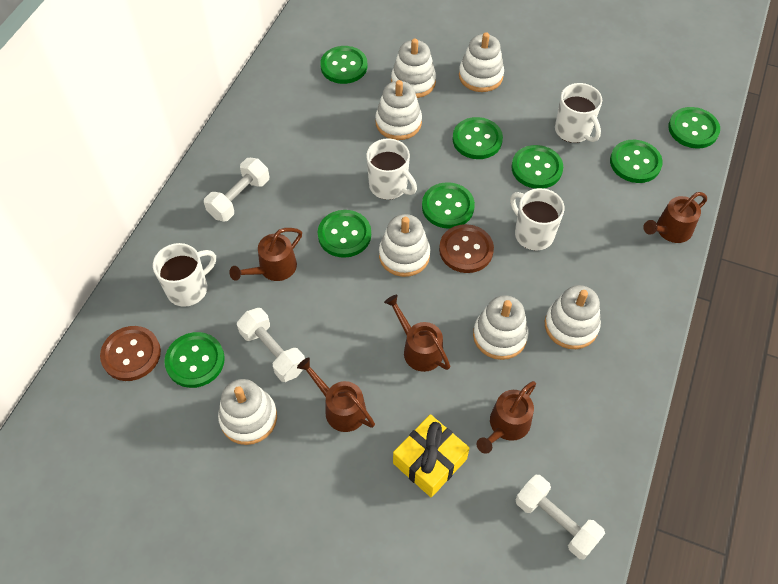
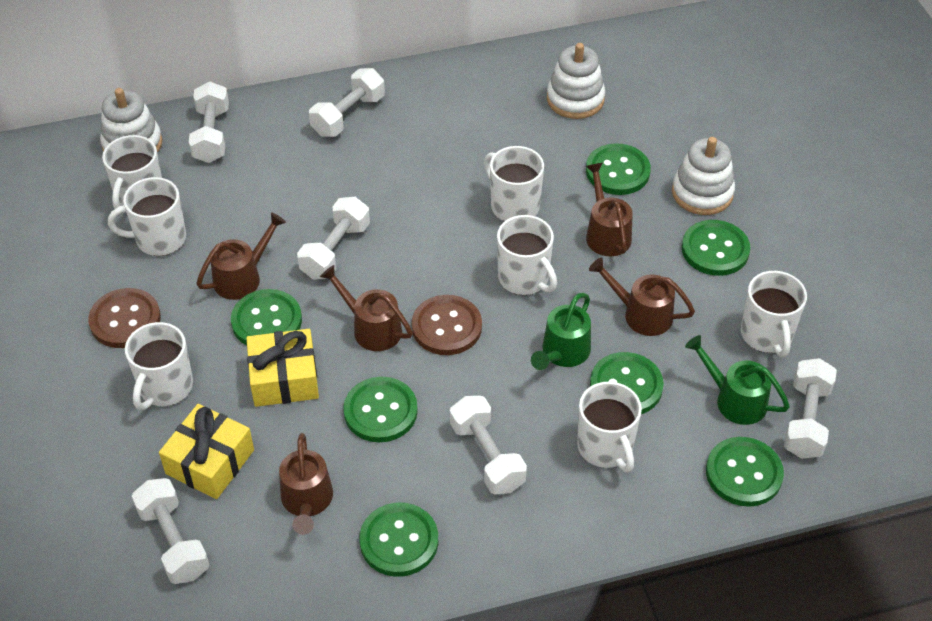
green button: 8 -> 7
green watering can: 0 -> 2
white dumbbell: 3 -> 6
white mug: 4 -> 7
white stacking toy: 7 -> 3
yellow gift: 1 -> 2

